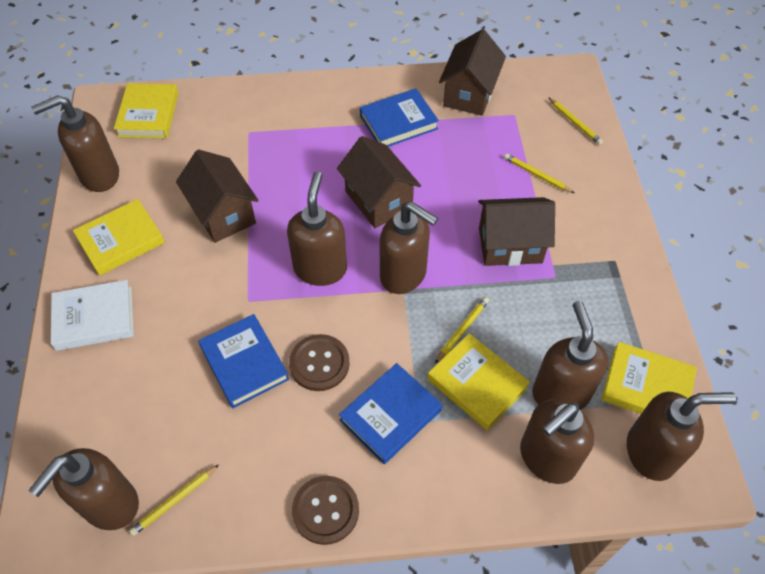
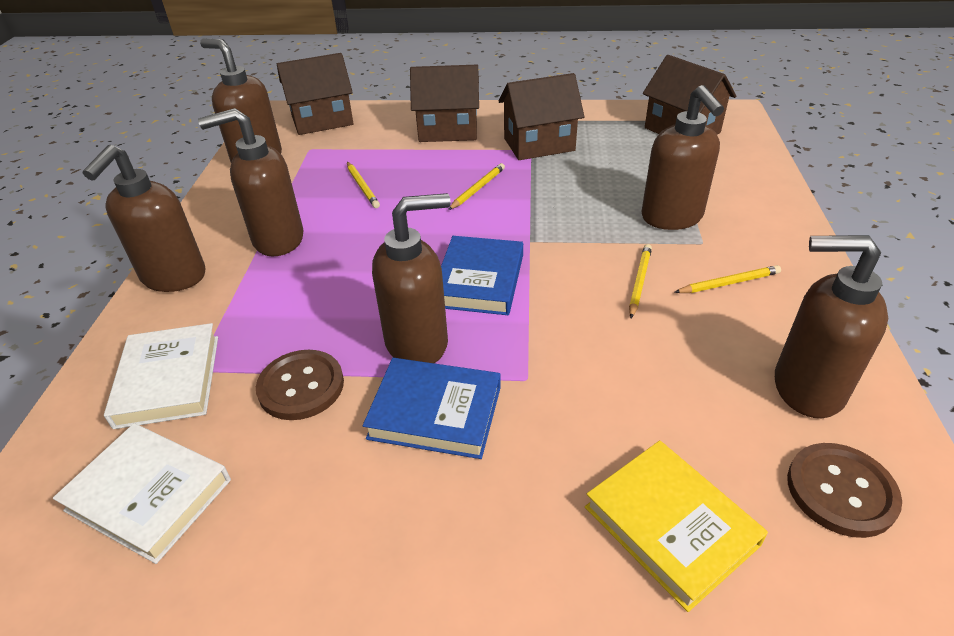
blue book: 3 -> 2
brown soap dispenser: 7 -> 6
white book: 1 -> 2
yellow book: 4 -> 1

